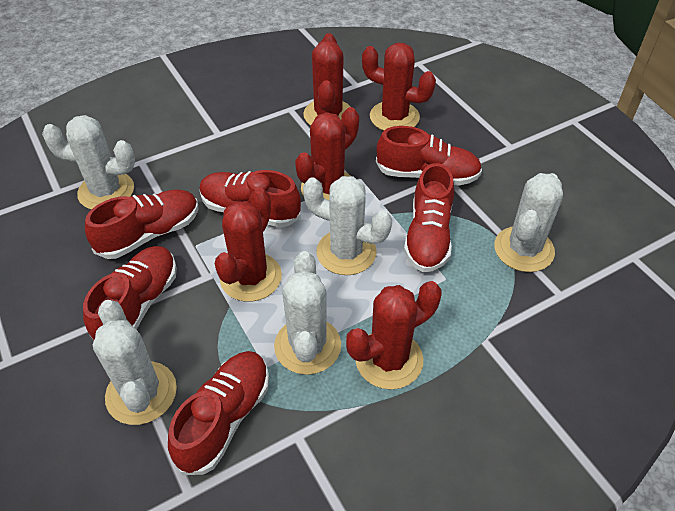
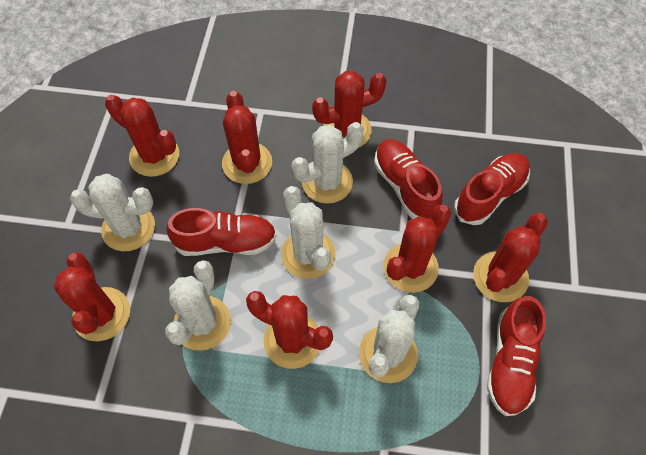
red cactus: 5 -> 7
red shoe: 6 -> 4

